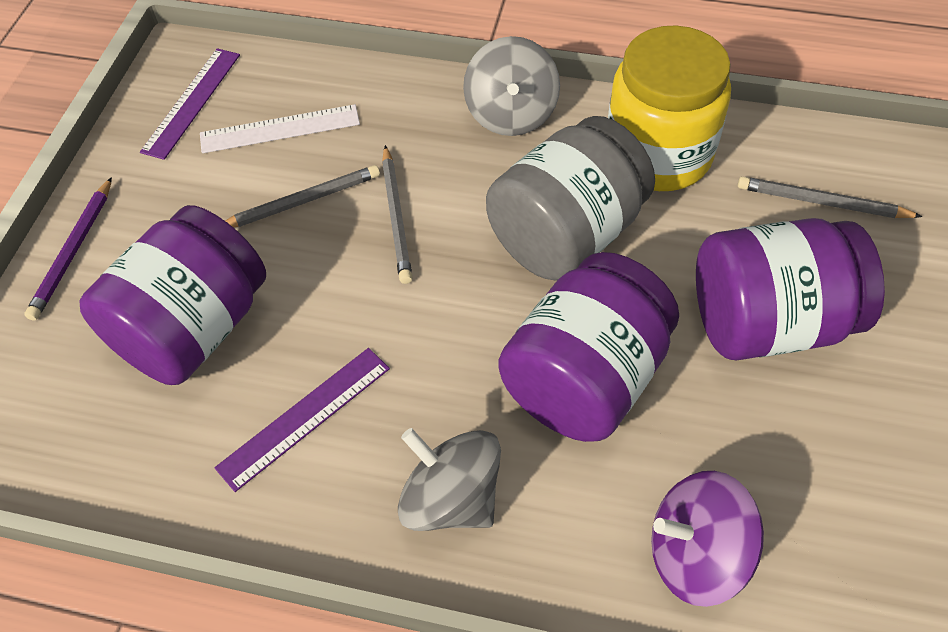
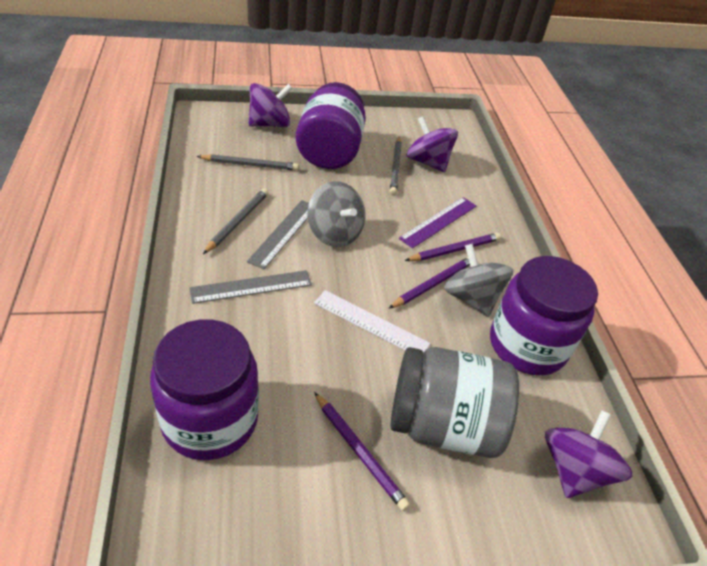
grey ruler: 0 -> 2
purple pencil: 1 -> 3
purple ruler: 2 -> 1
purple spinning top: 1 -> 3
yellow jar: 1 -> 0

